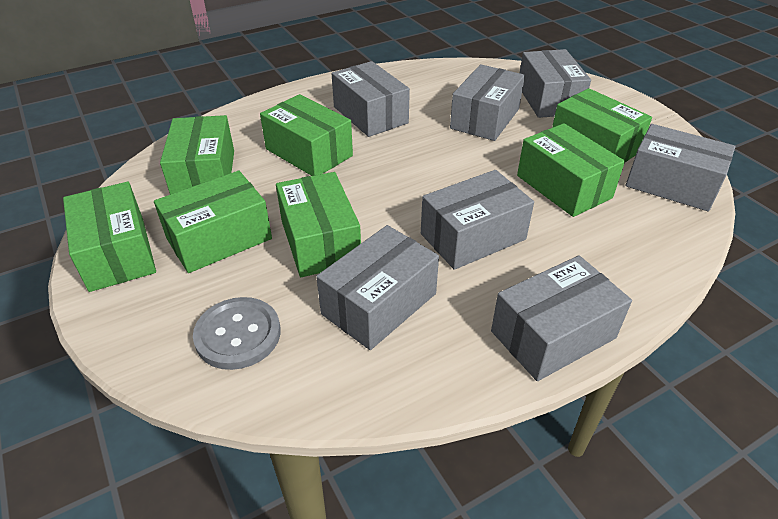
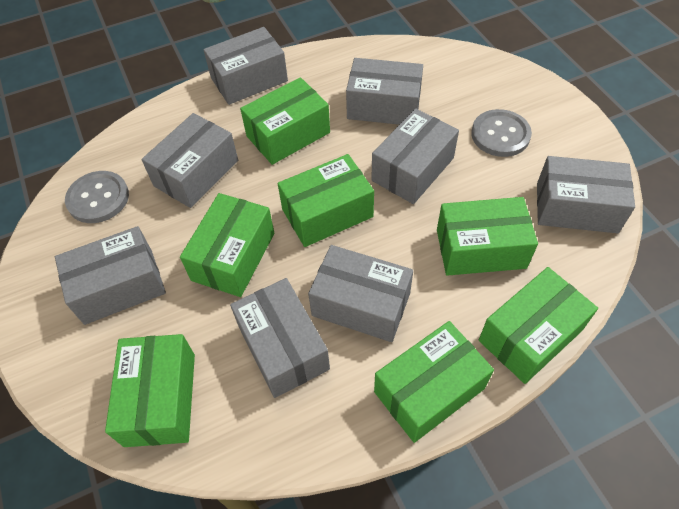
grey box: 7 -> 8
grey button: 1 -> 2

